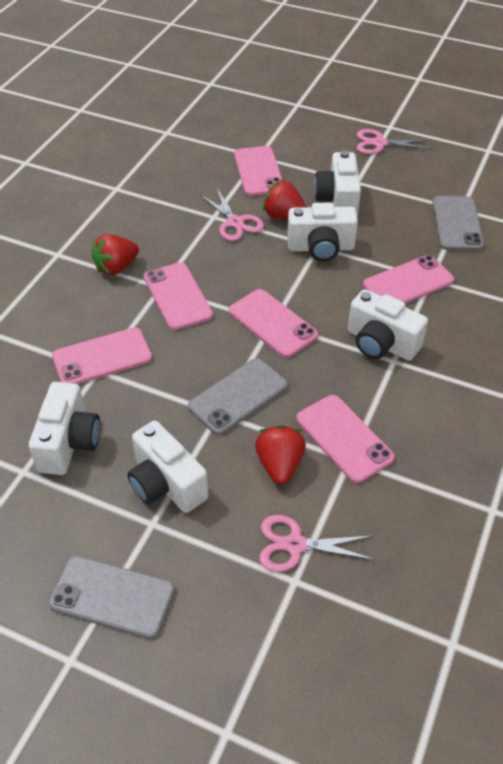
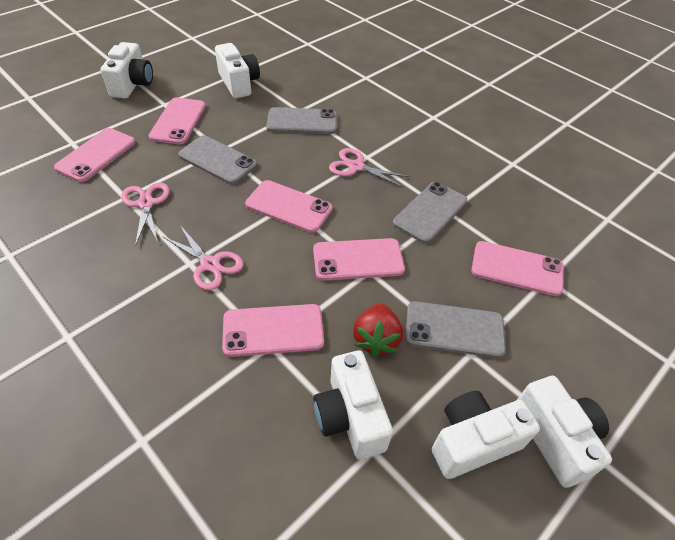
grey phone: 3 -> 4
red strawberry: 3 -> 1

